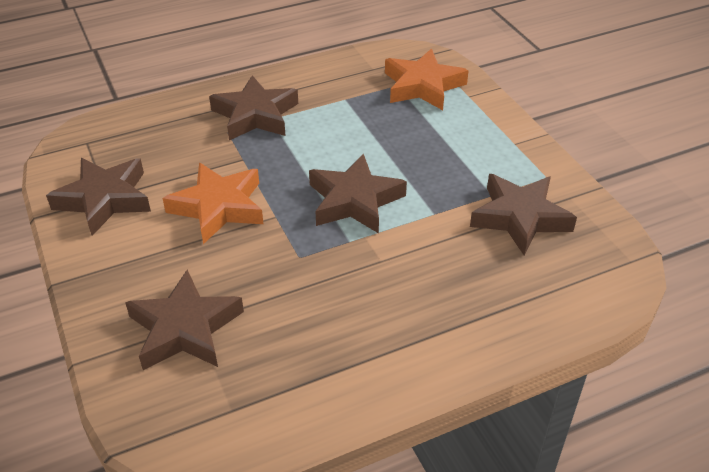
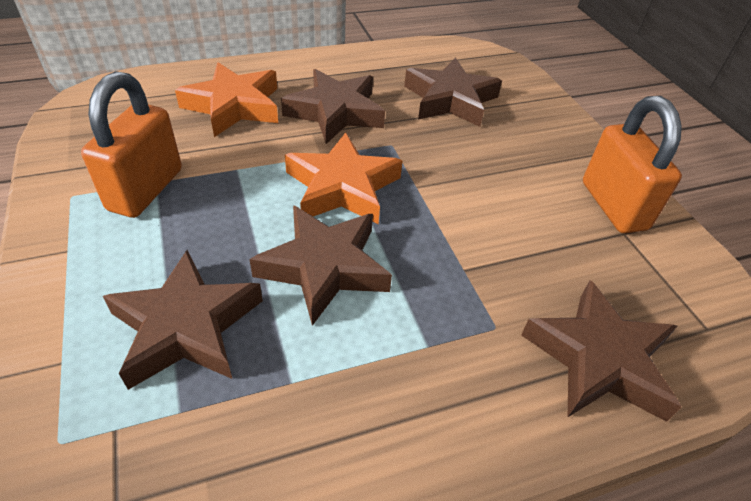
orange padlock: 0 -> 2

